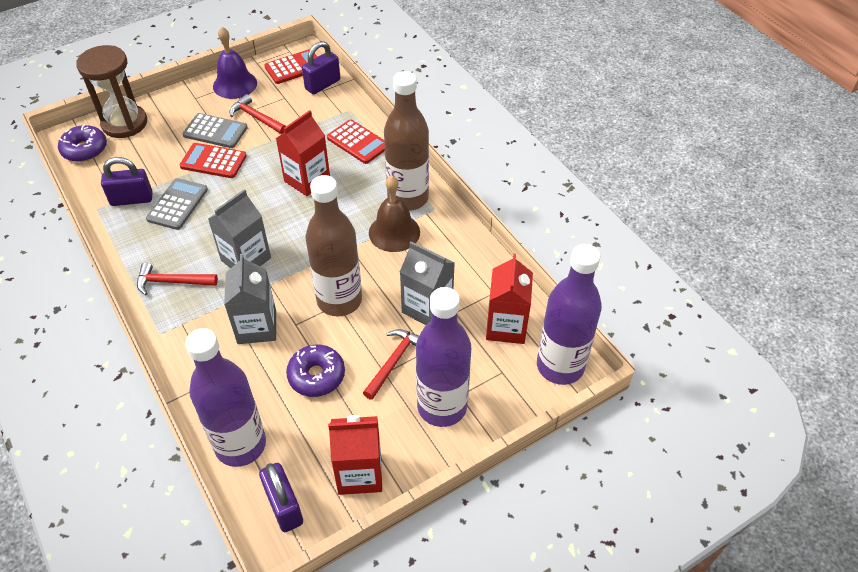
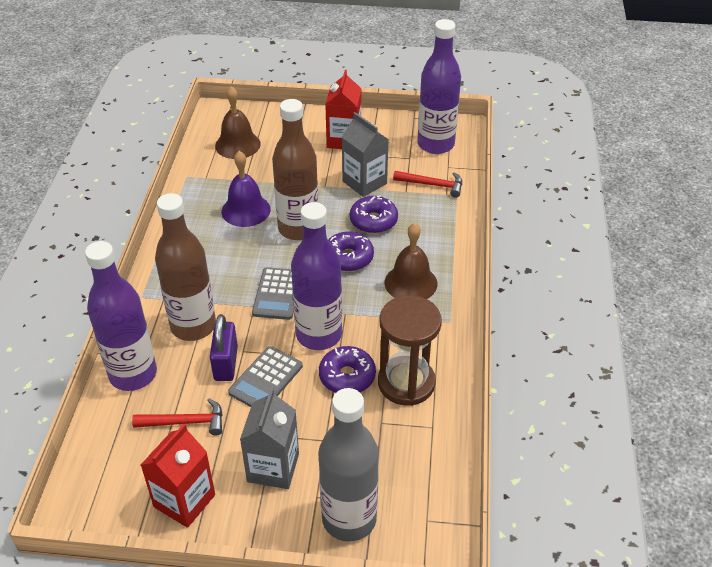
brown bell: 1 -> 2
grey bottle: 0 -> 1
grey carton: 3 -> 2
purple donut: 2 -> 3
purple padlock: 3 -> 1
red calculator: 3 -> 0
red carton: 3 -> 2
red hammer: 3 -> 2

